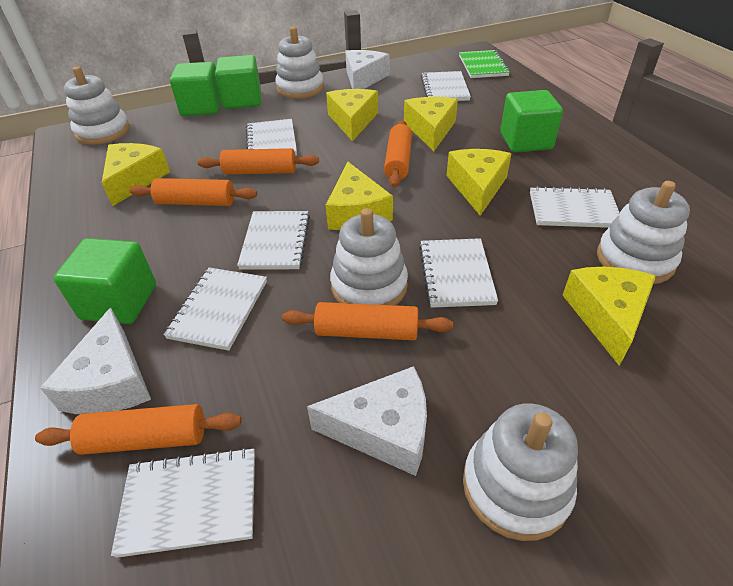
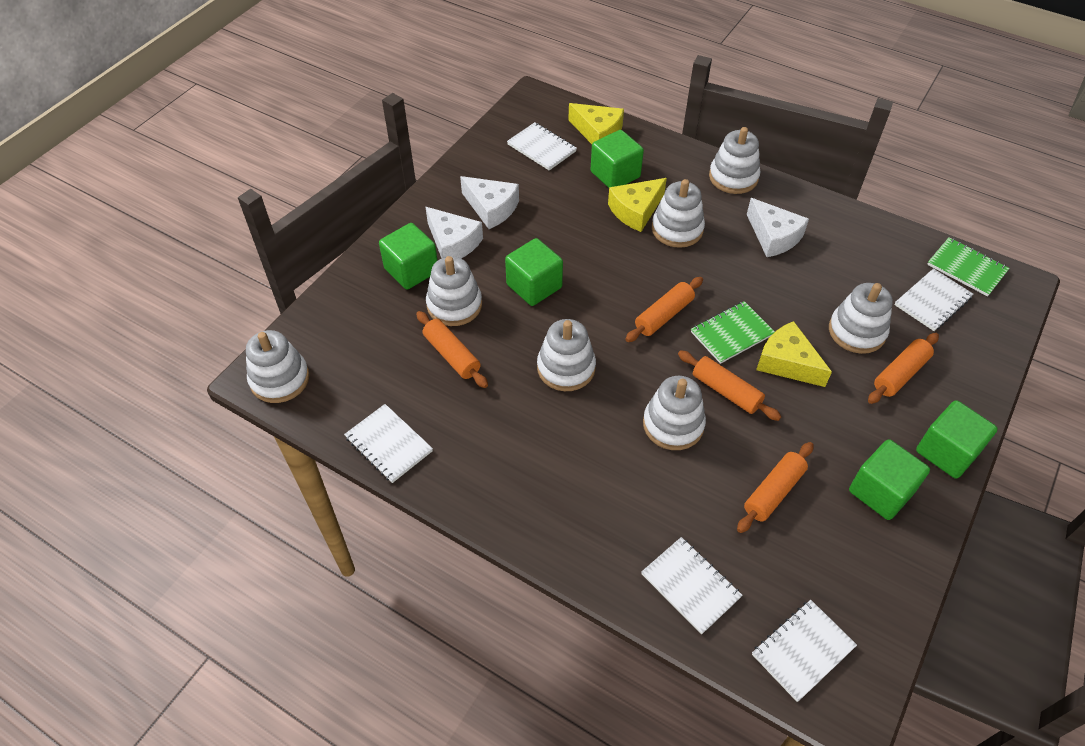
green cube: 4 -> 5
green notebook: 1 -> 2
white notebook: 7 -> 5
white stacking toy: 5 -> 7
yellow cheese: 6 -> 3

